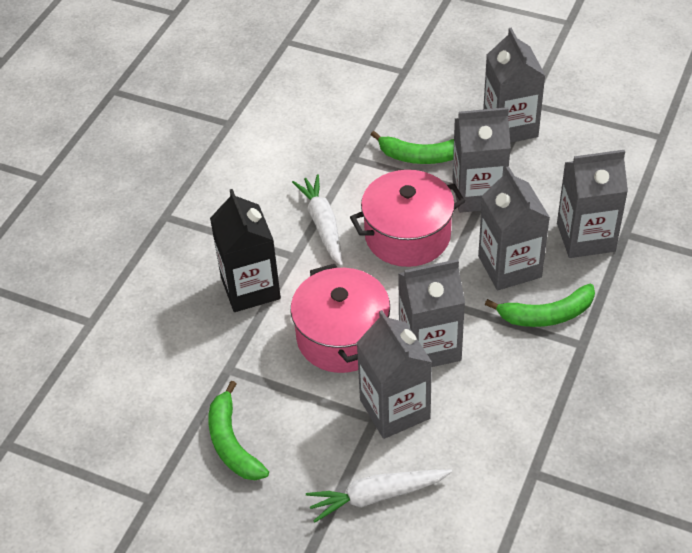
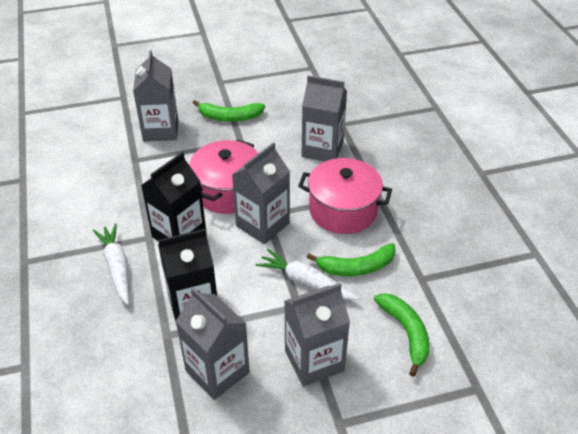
black carton: 1 -> 2
grey carton: 6 -> 5

